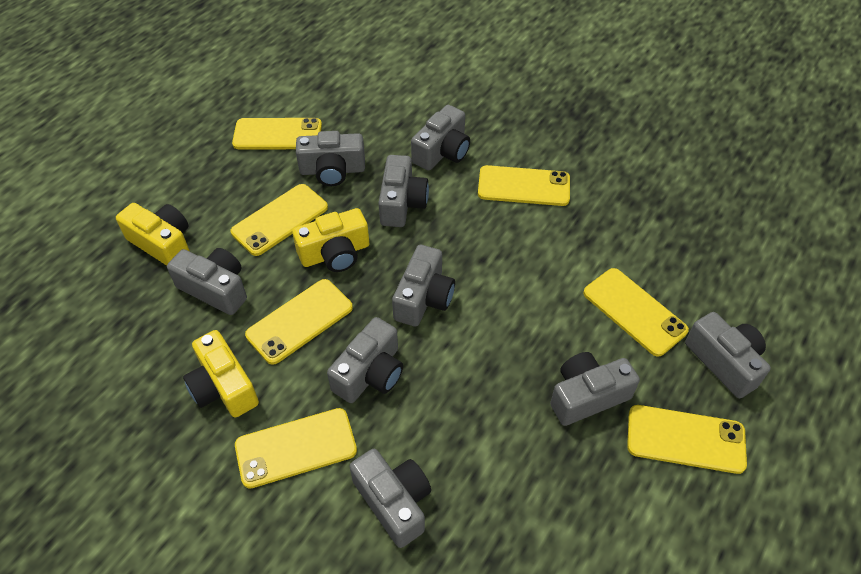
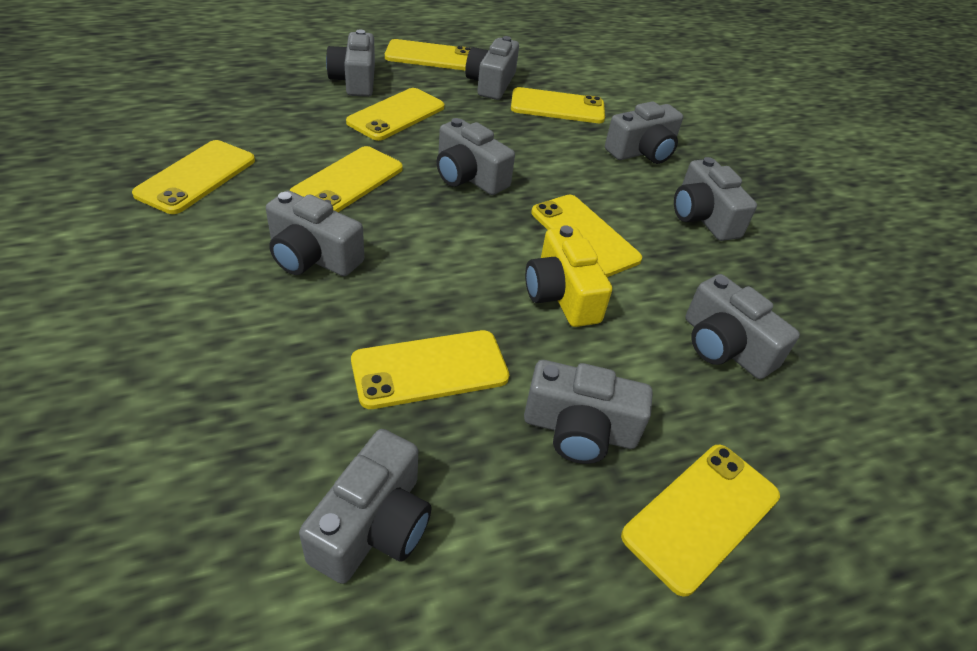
yellow camera: 3 -> 1
yellow phone: 7 -> 8

